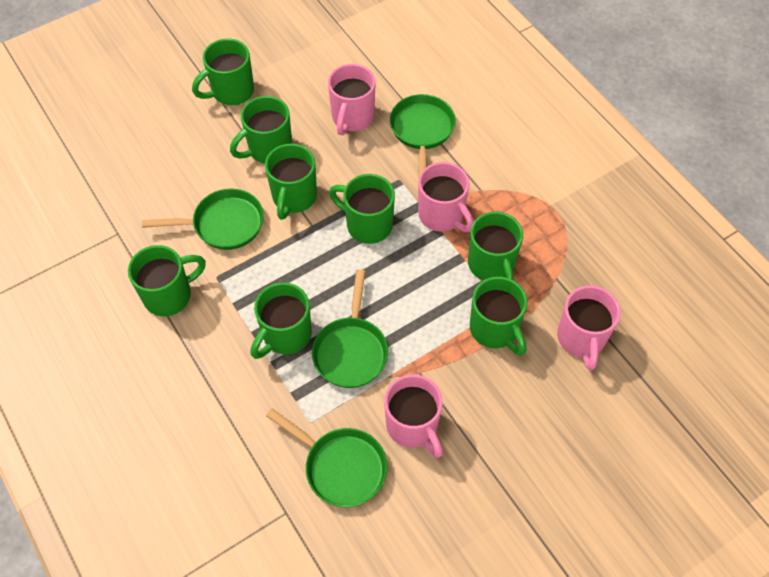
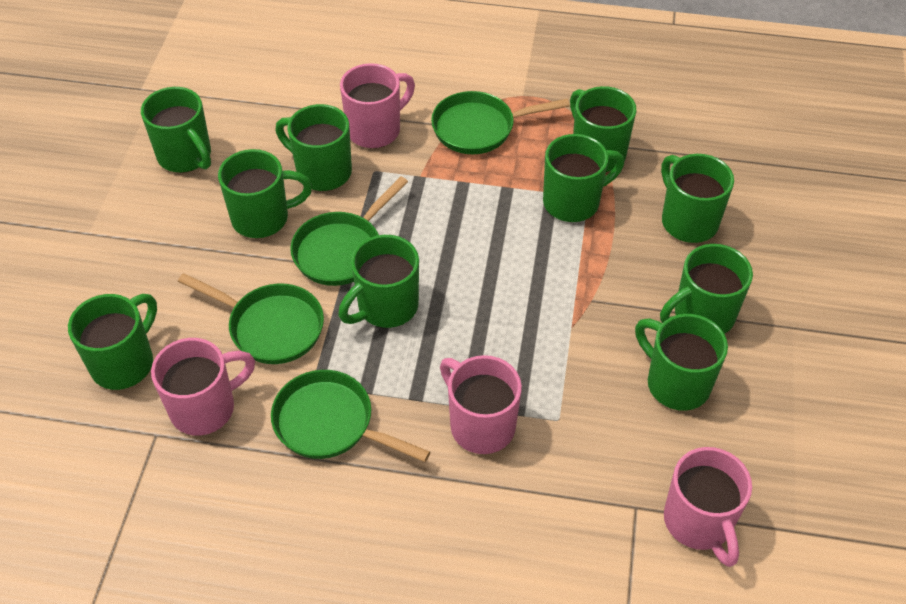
green mug: 8 -> 10

